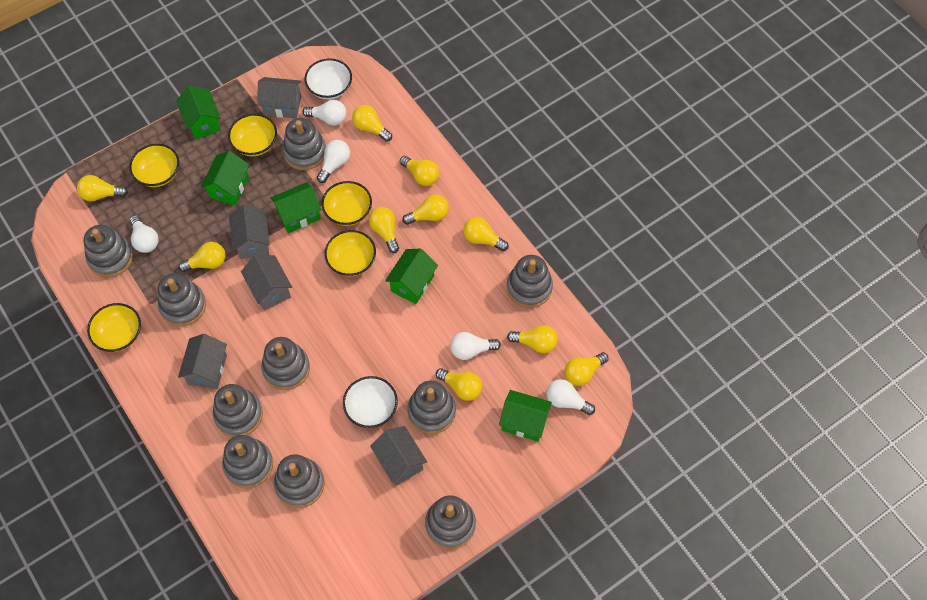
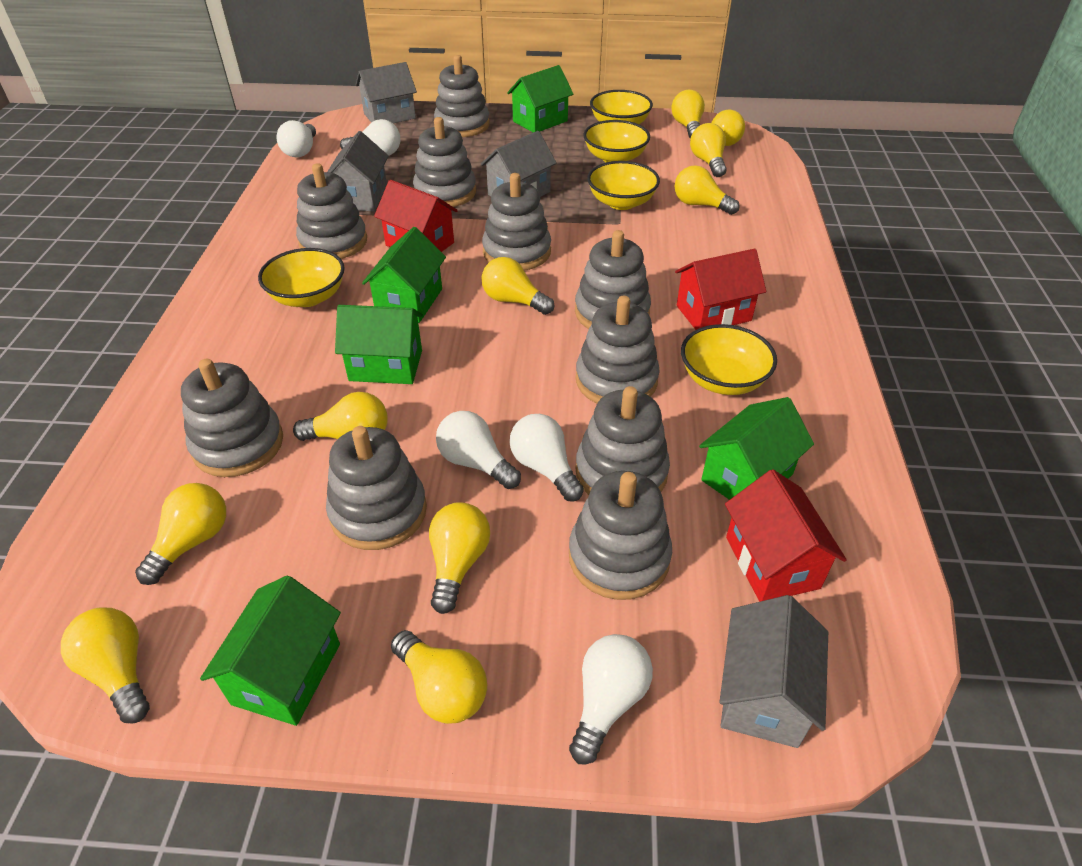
grey house: 5 -> 4
red house: 0 -> 3
white bowl: 2 -> 0

